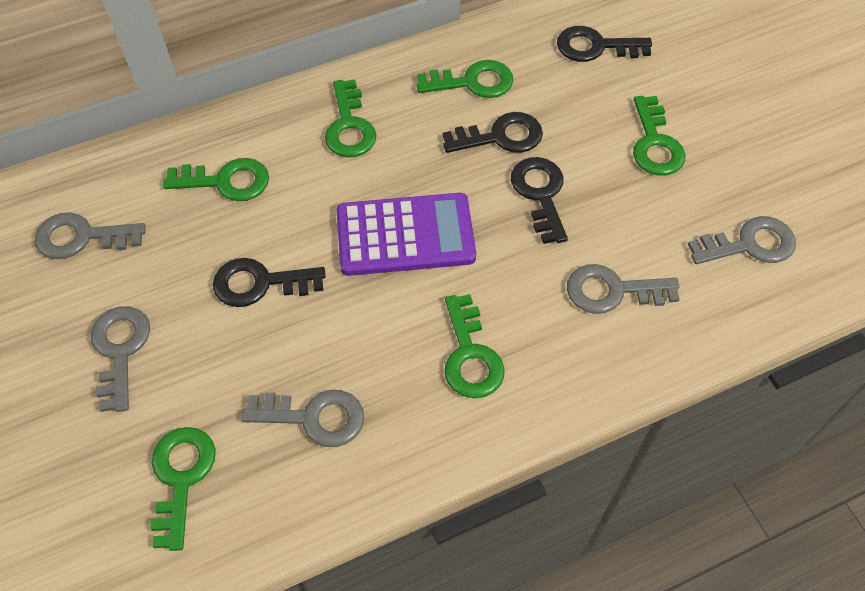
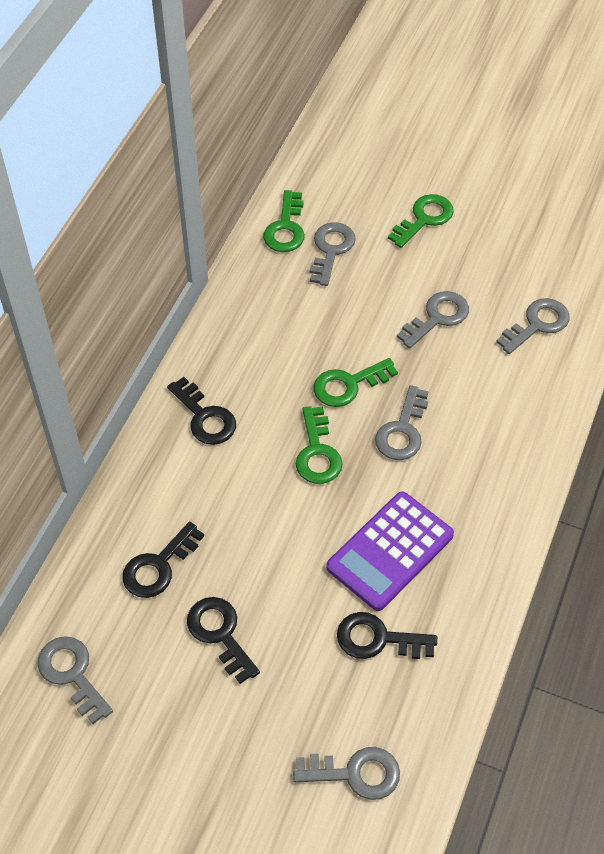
green key: 6 -> 4
grey key: 5 -> 6

